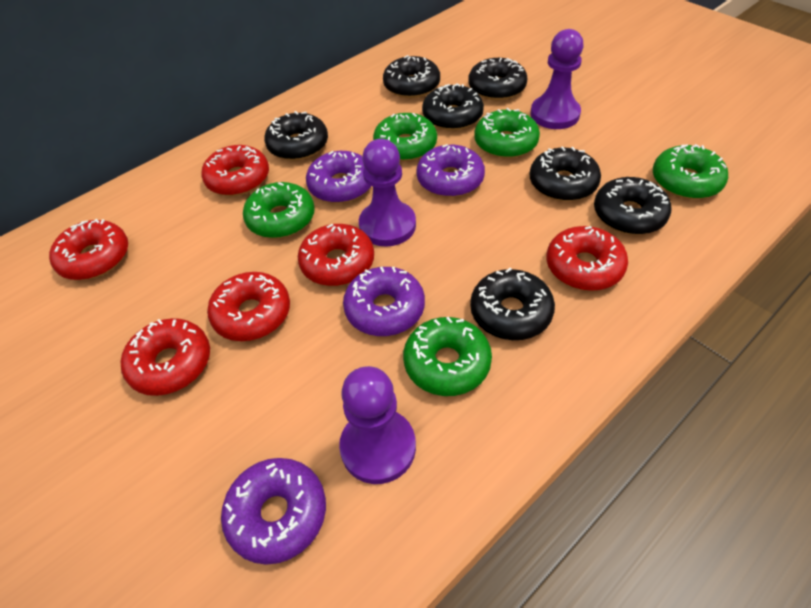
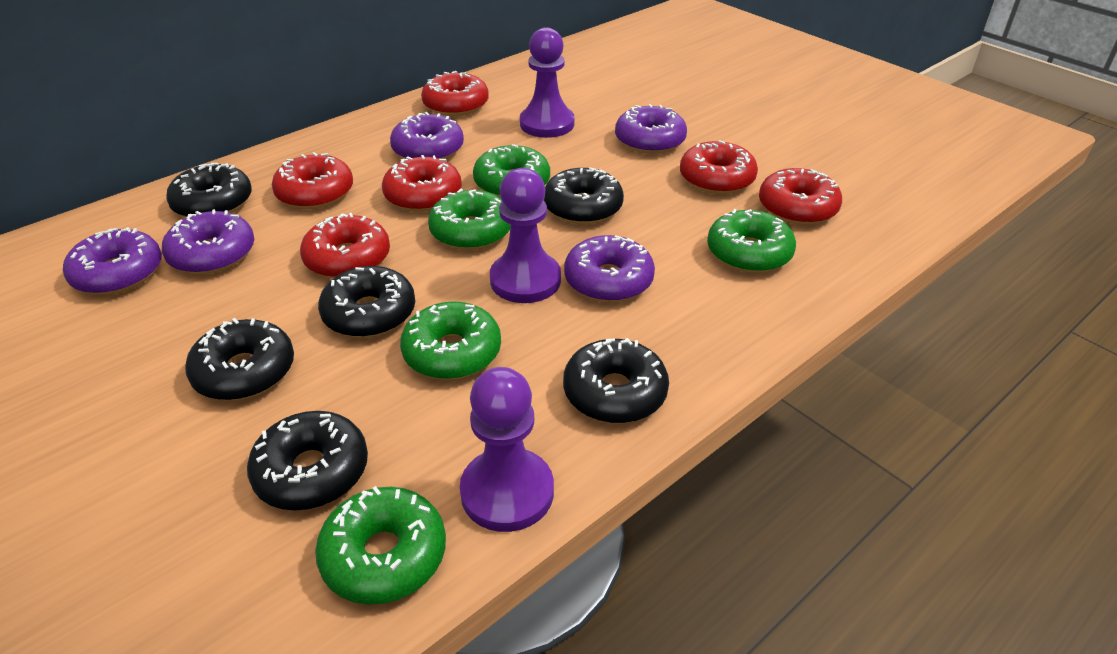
black donut: 7 -> 6
purple donut: 4 -> 5

